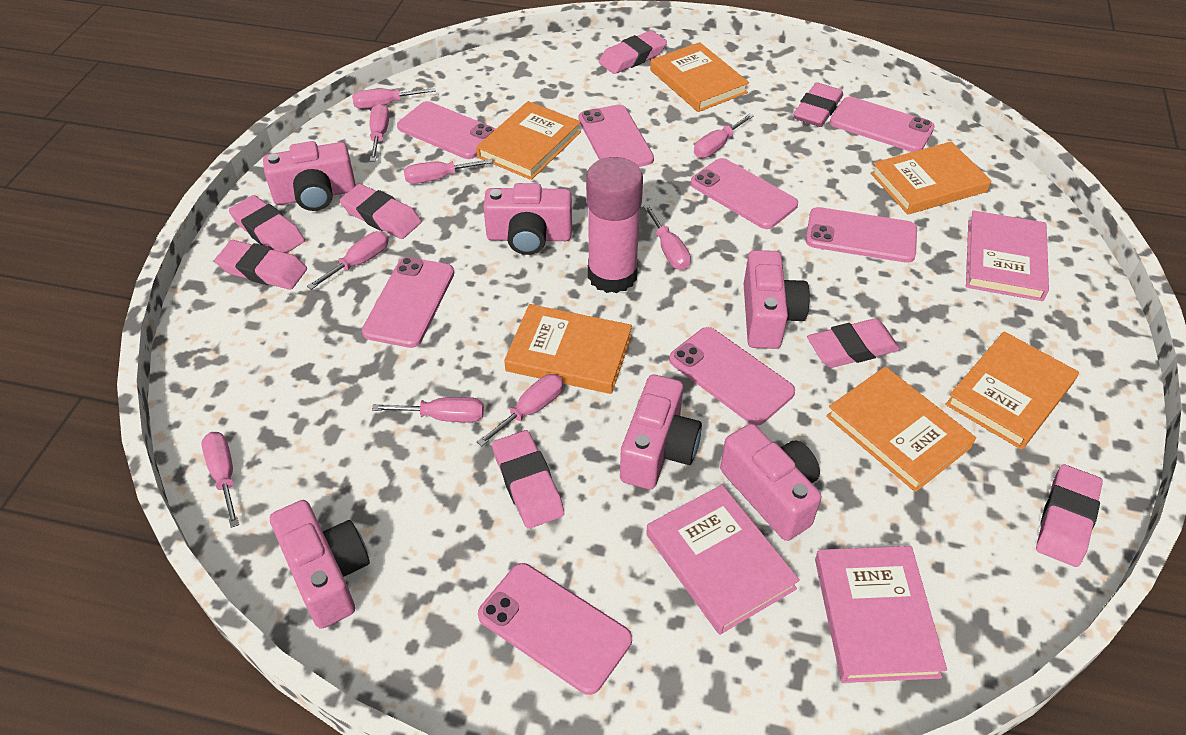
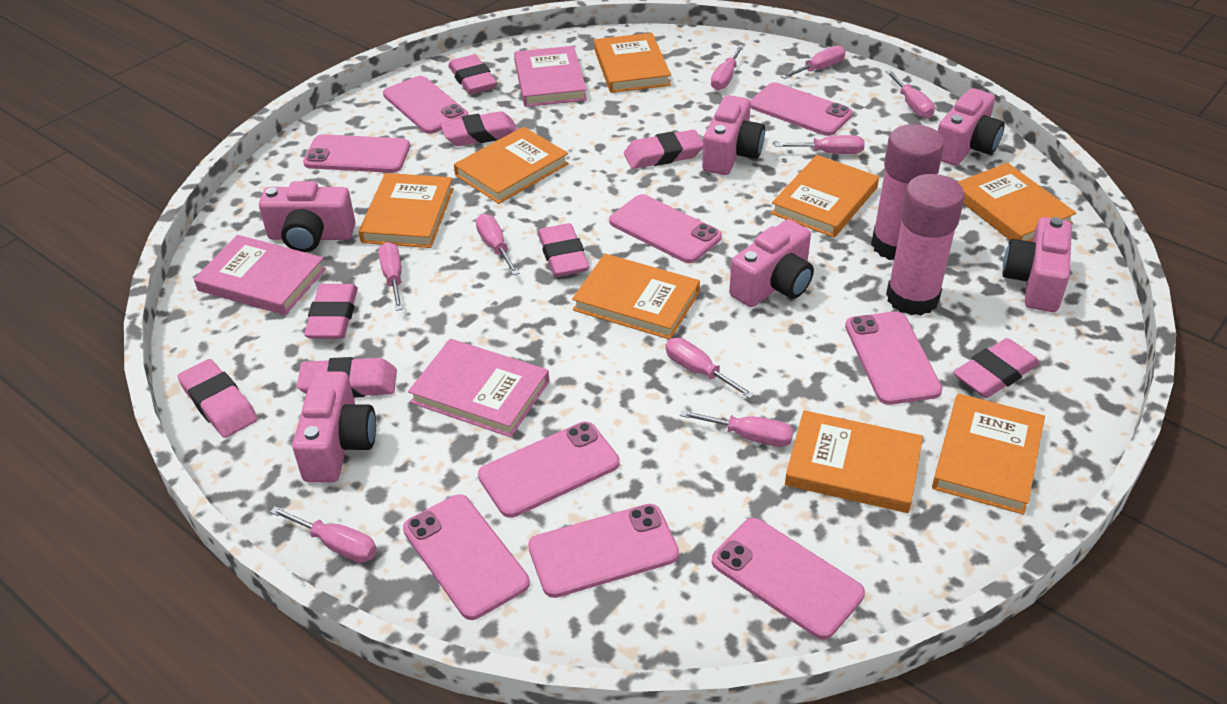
orange book: 6 -> 8
pink glue stick: 1 -> 2
pink phone: 8 -> 9

